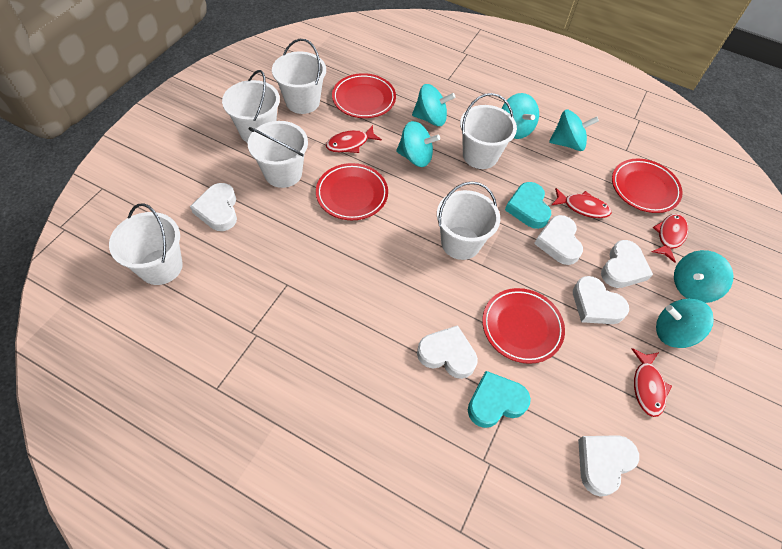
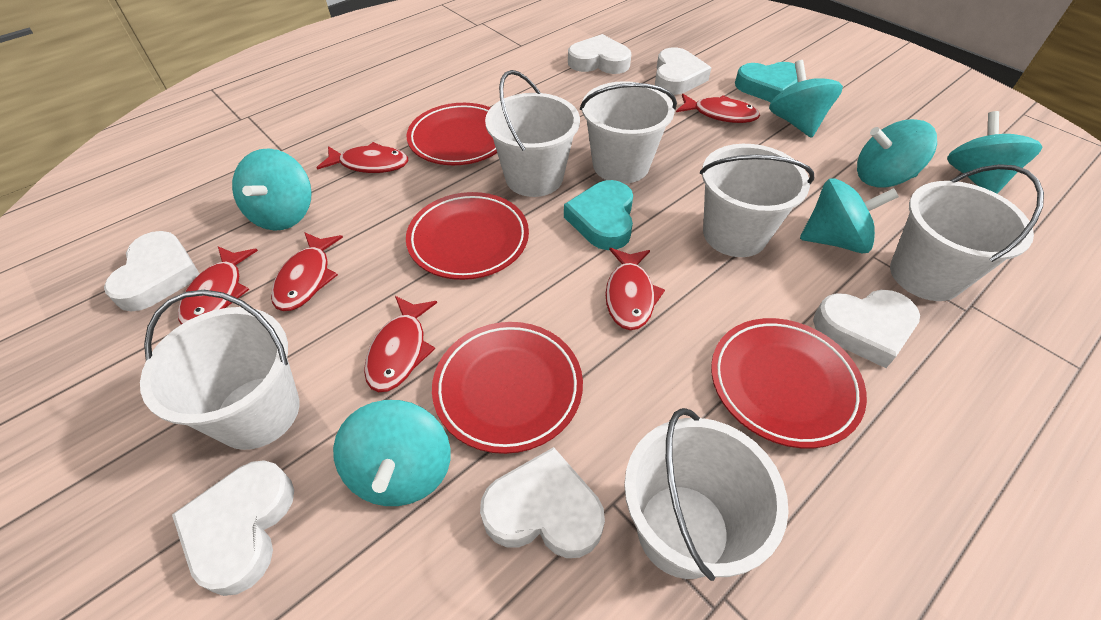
red fish: 4 -> 6

